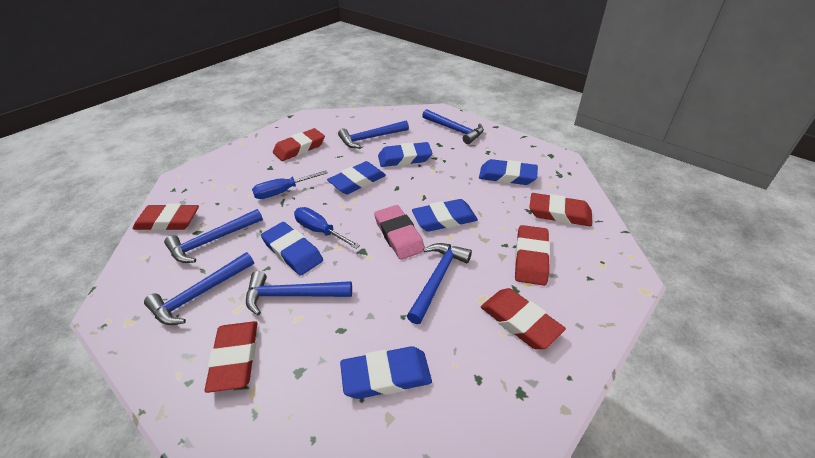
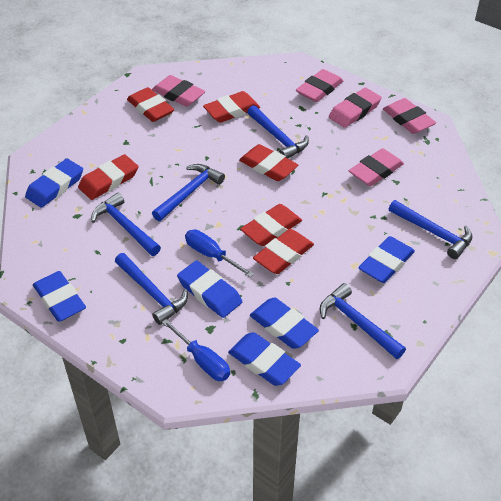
pink eraser: 1 -> 5

